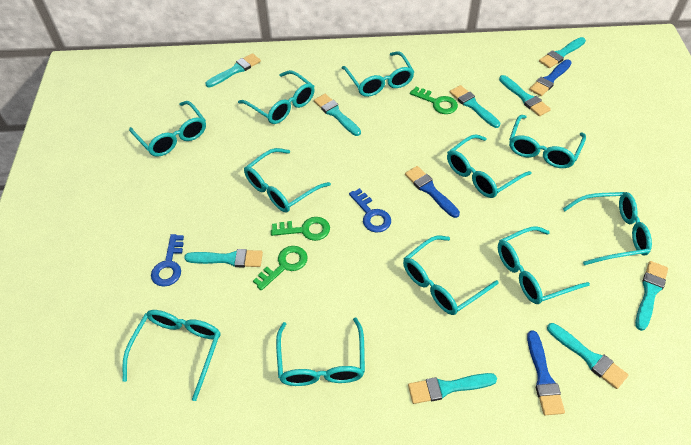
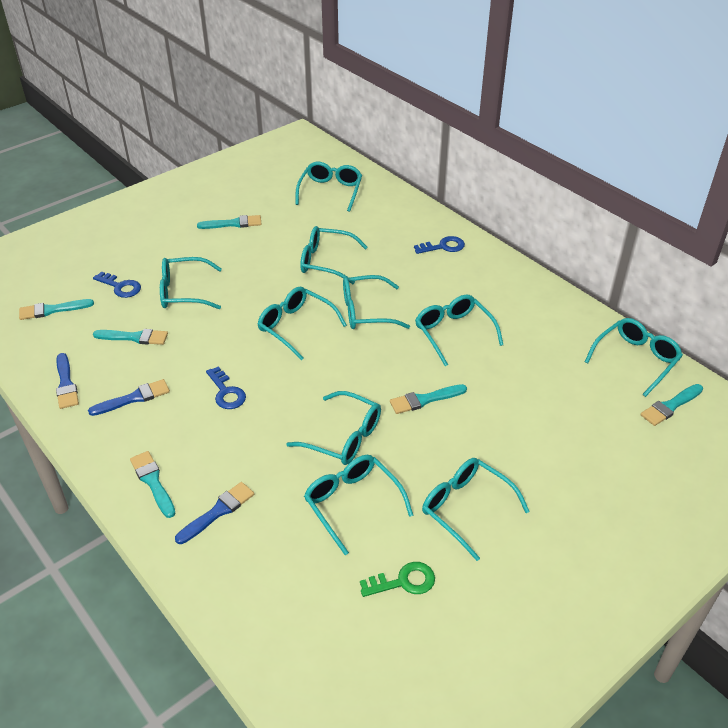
blue key: 2 -> 3
green key: 3 -> 1
turquoise brush: 9 -> 6
turquoise glasses: 11 -> 10

